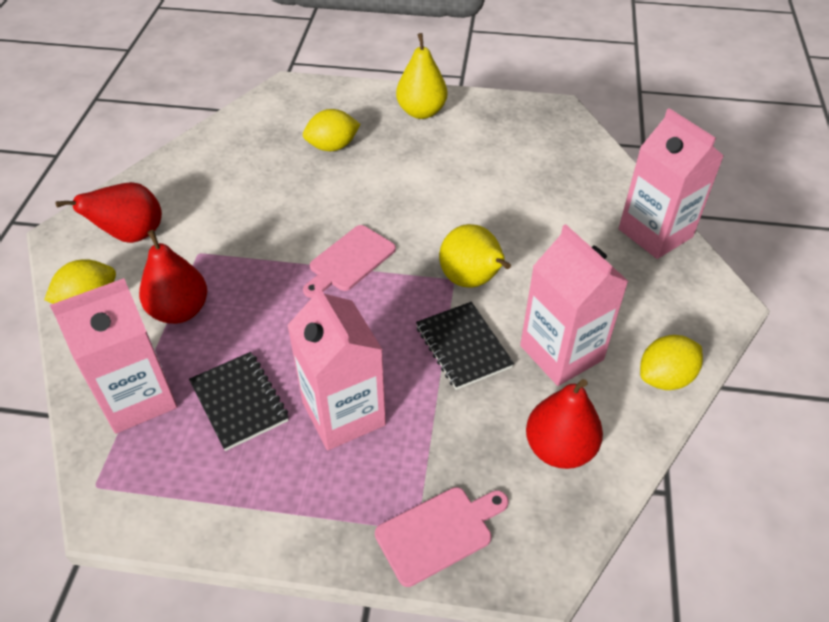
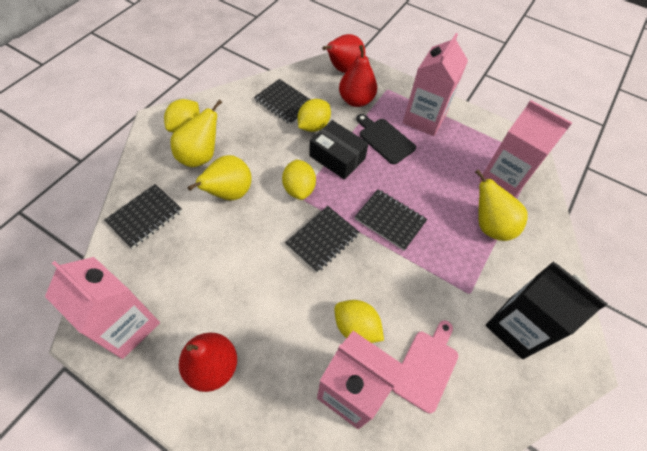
black box: 0 -> 1
black carton: 0 -> 1
black cutting board: 0 -> 1
black notebook: 2 -> 4
pink cutting board: 2 -> 1
yellow lemon: 3 -> 4
yellow pear: 2 -> 3

